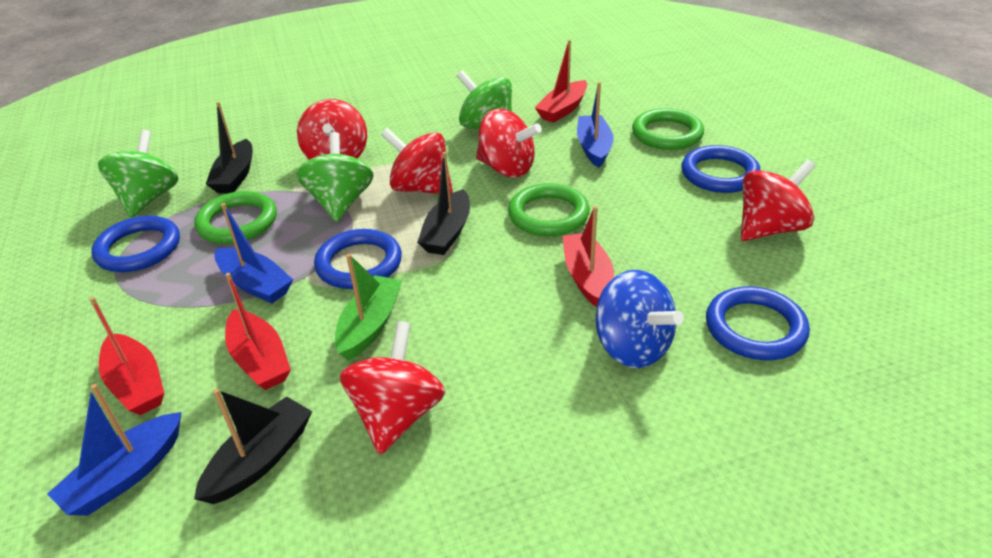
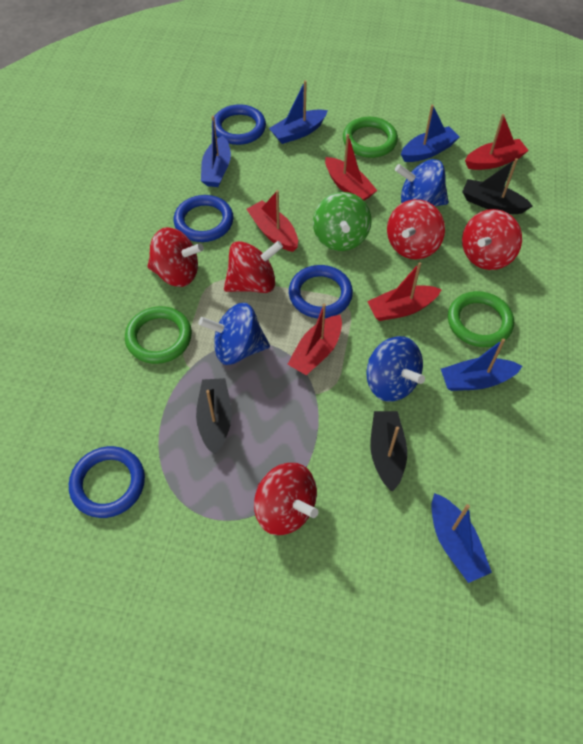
blue boat: 3 -> 5
blue spinning top: 1 -> 3
green boat: 1 -> 0
green spinning top: 3 -> 1
red boat: 4 -> 5

